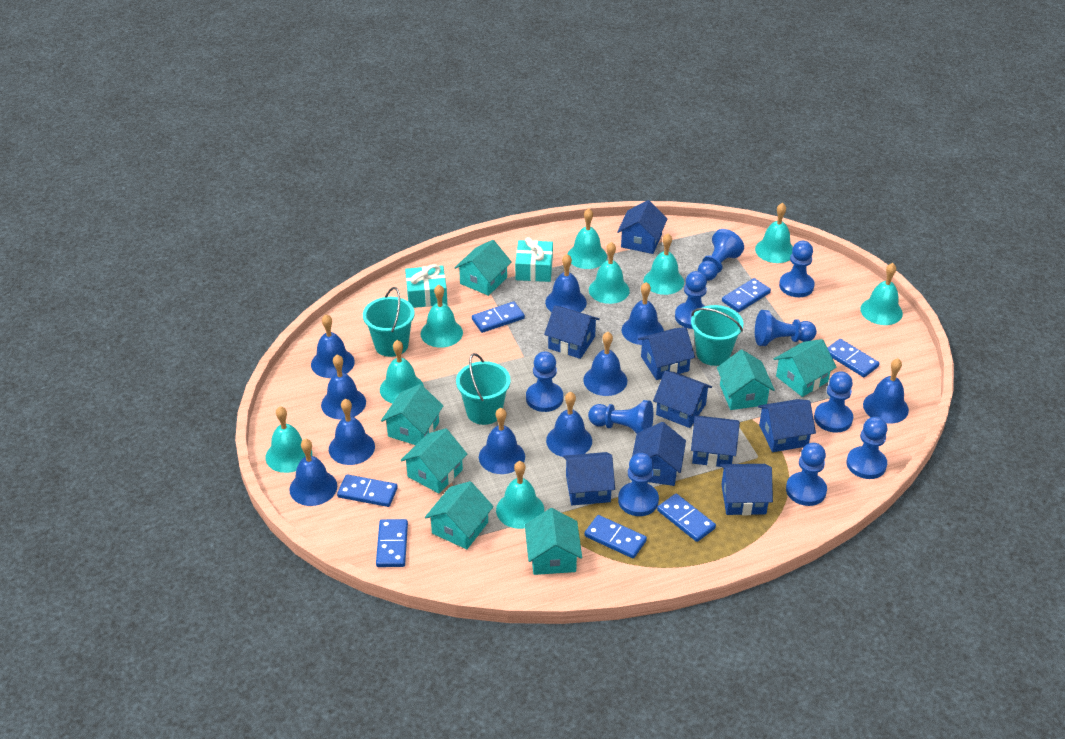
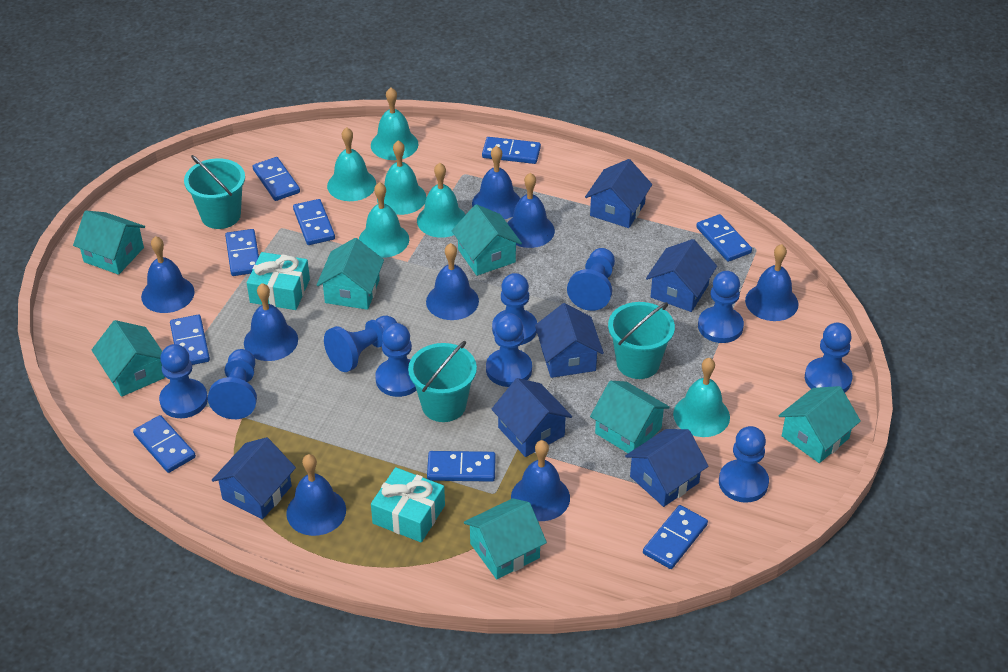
blue bell: 10 -> 8
blue domino: 7 -> 9
blue house: 9 -> 6
turquoise bell: 9 -> 6

